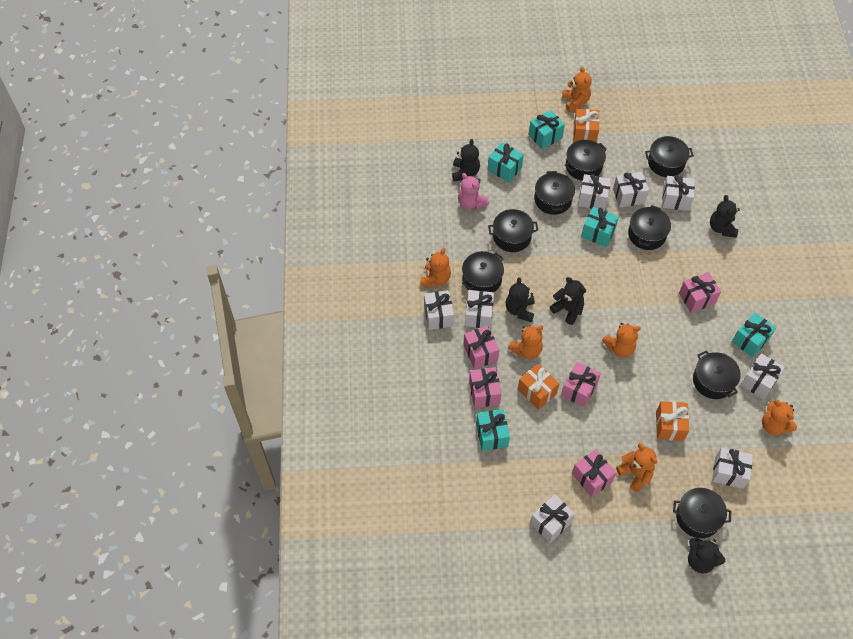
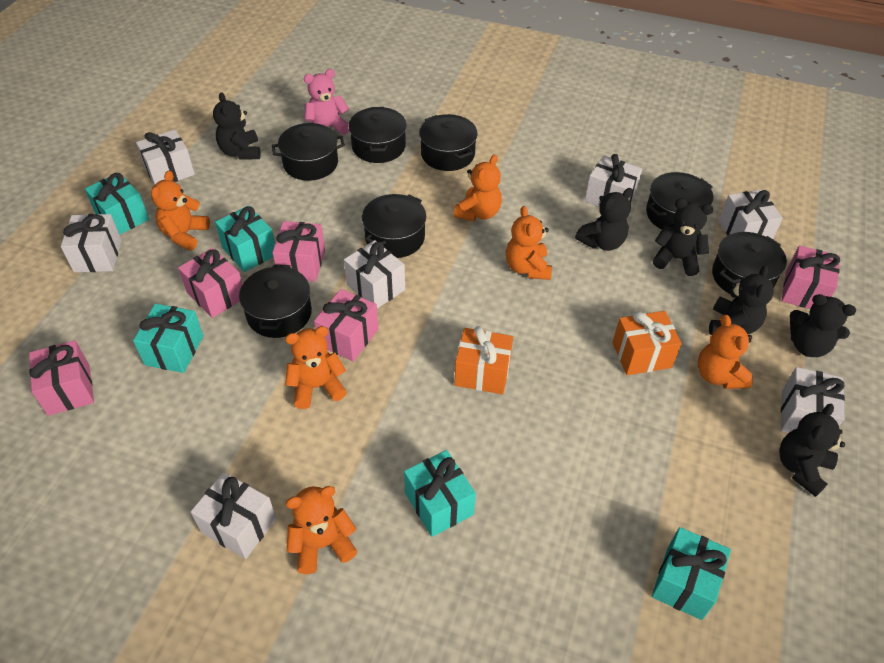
black pot: 8 -> 7
black teddy bear: 5 -> 6
orange gift: 3 -> 2
white gift: 8 -> 7

